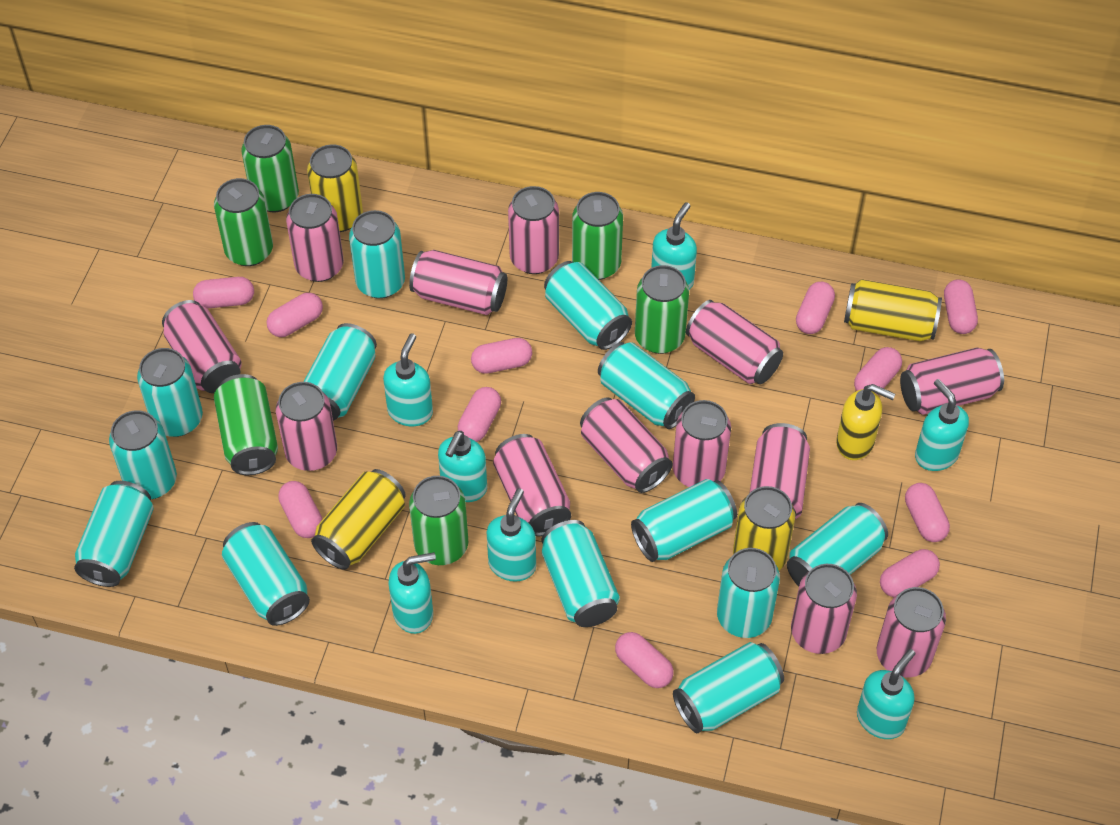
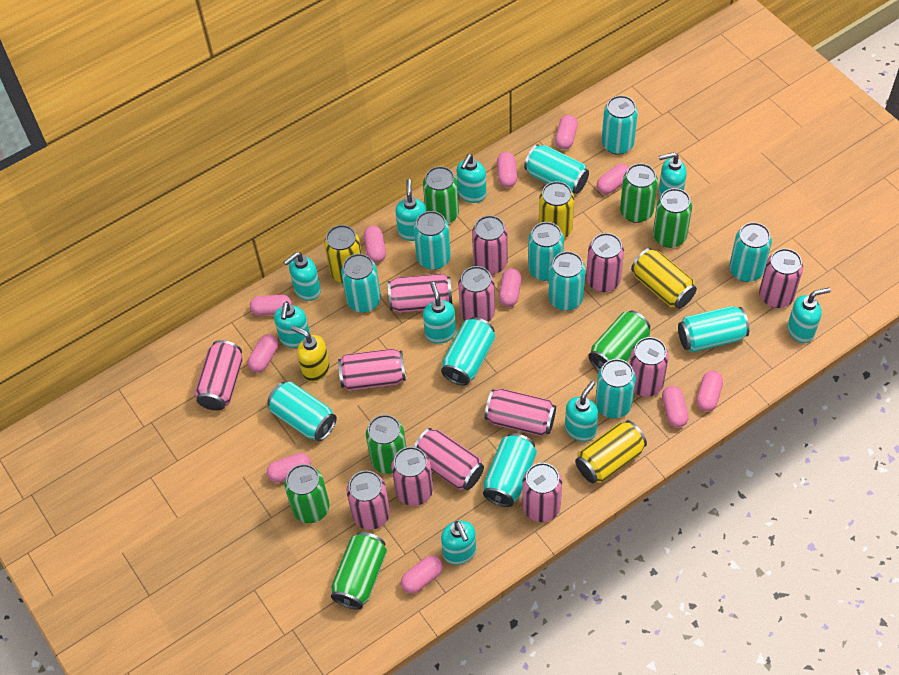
green can: 6 -> 7
turquoise can: 13 -> 12
turquoise soap dispenser: 7 -> 9

